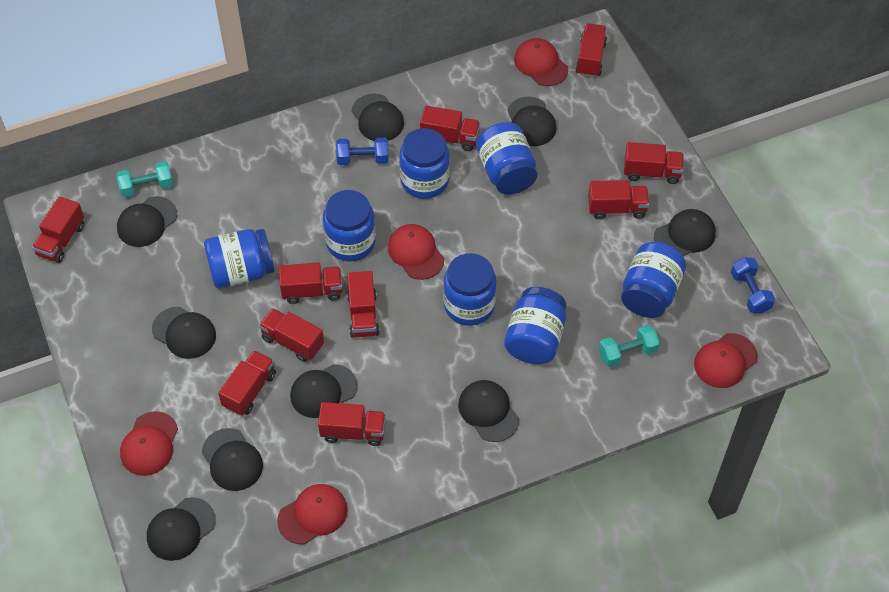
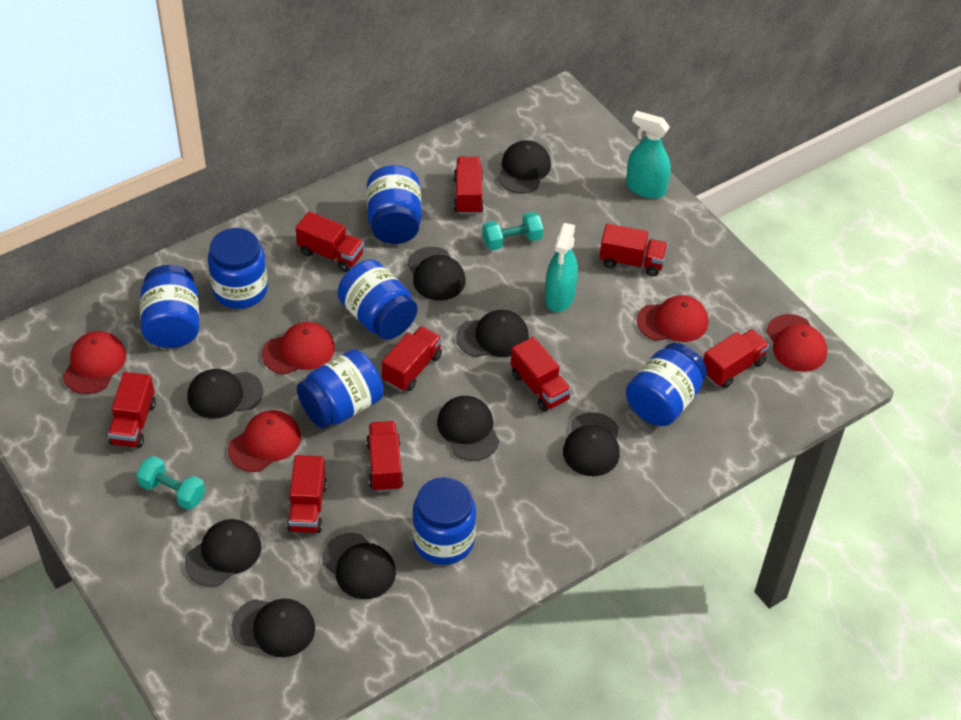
blue dumbbell: 2 -> 0
red truck: 10 -> 9
turquoise spray bottle: 0 -> 2

